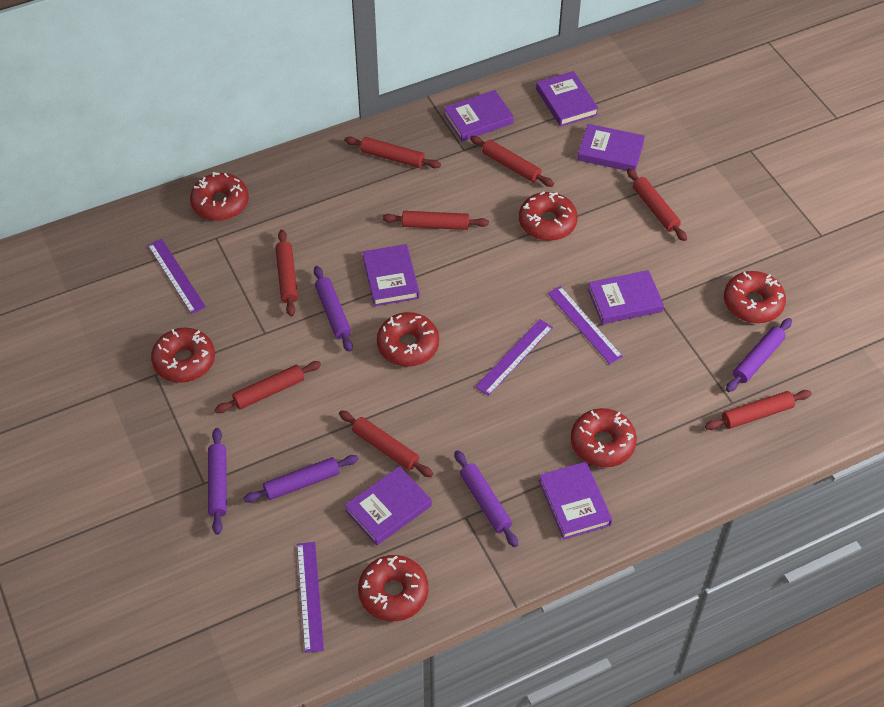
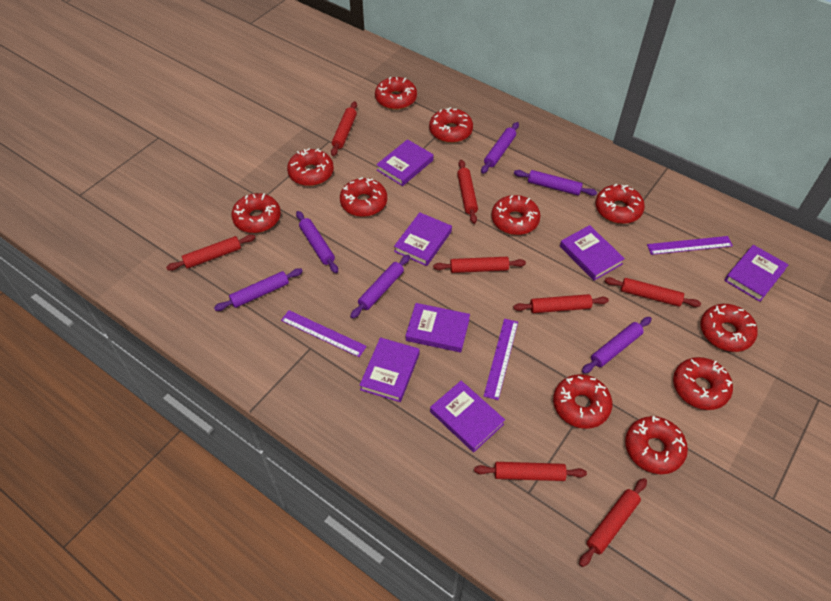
purple rolling pin: 5 -> 6
purple ruler: 4 -> 3
red donut: 7 -> 11

